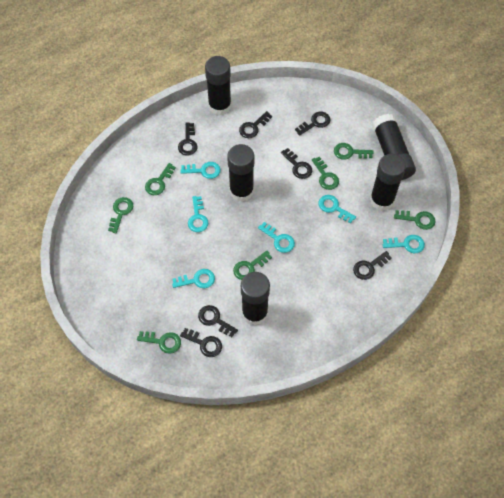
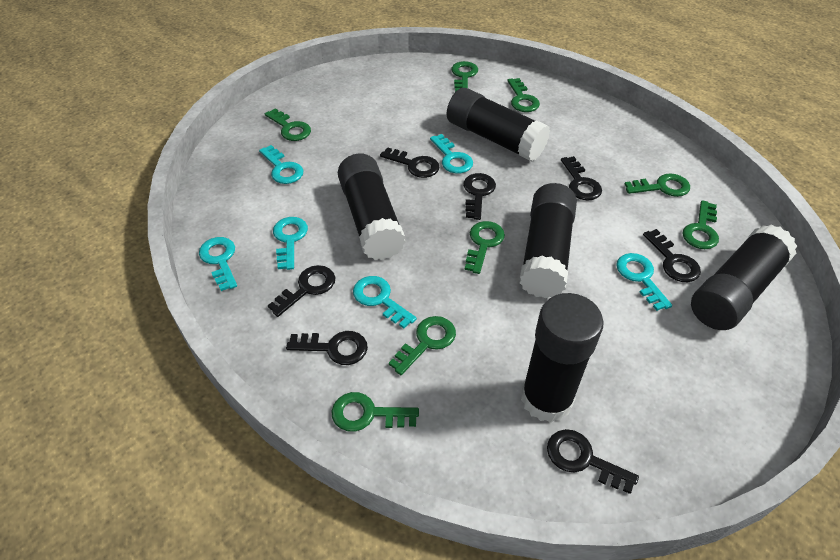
green key: 7 -> 8

